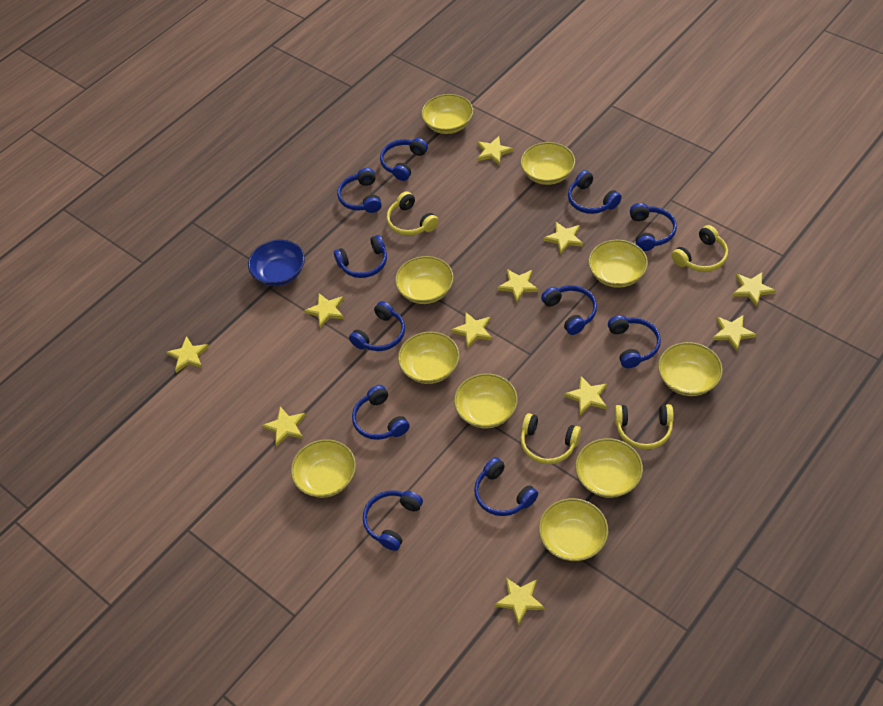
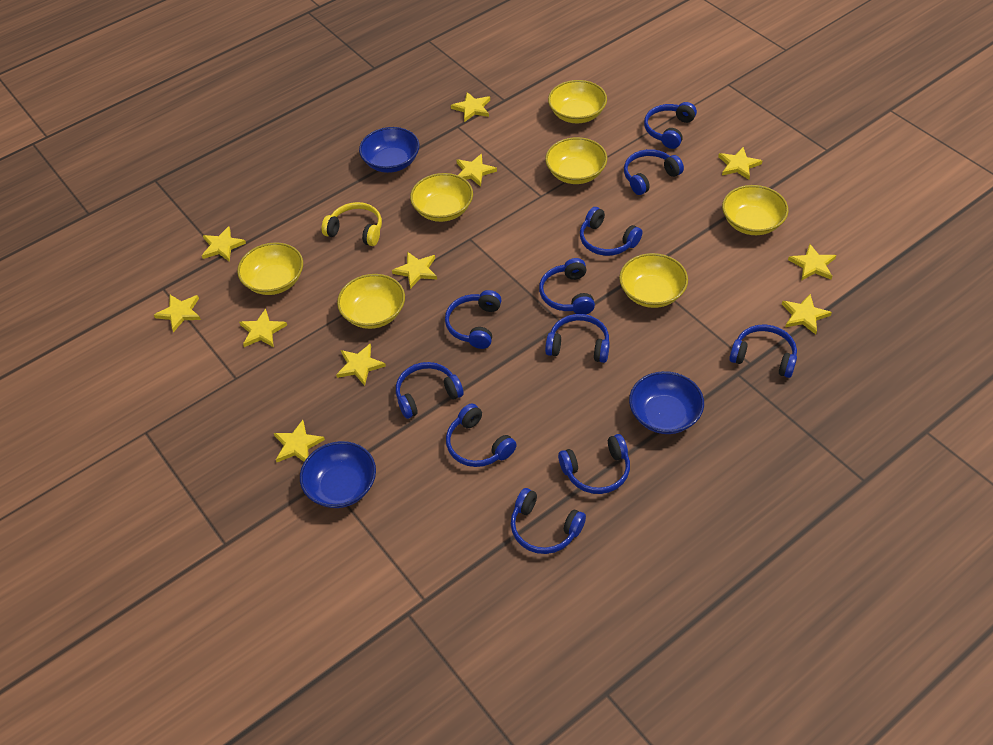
blue bowl: 1 -> 3
yellow bowl: 10 -> 7
yellow headphones: 4 -> 1

